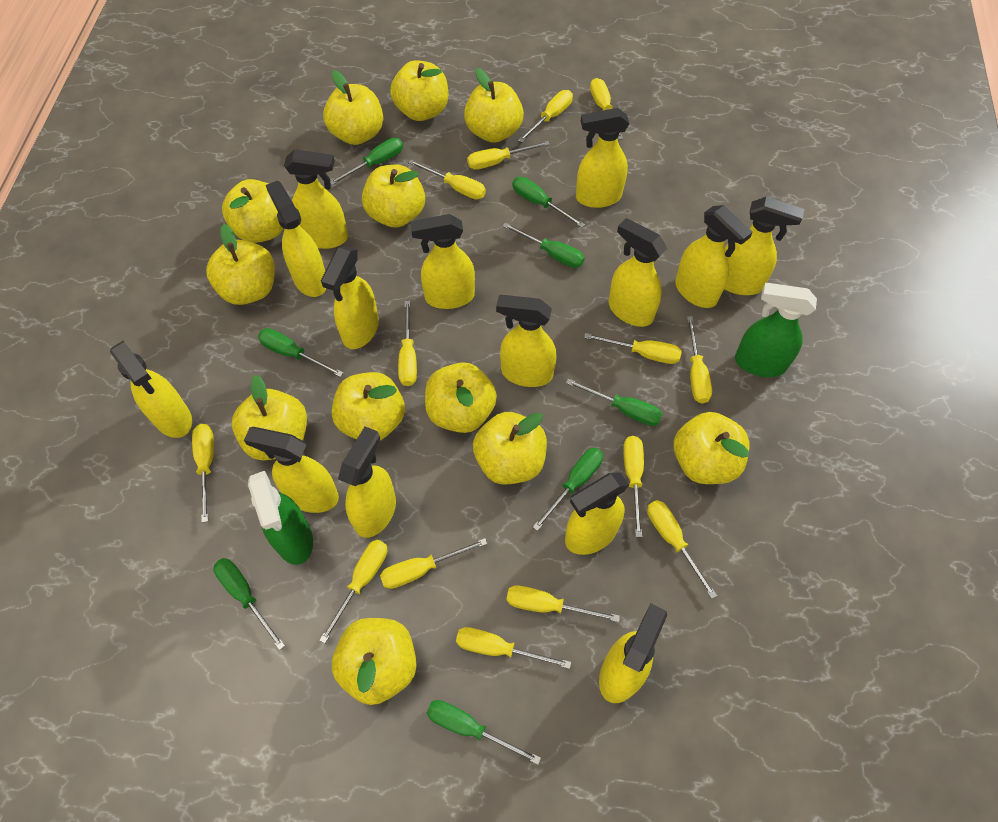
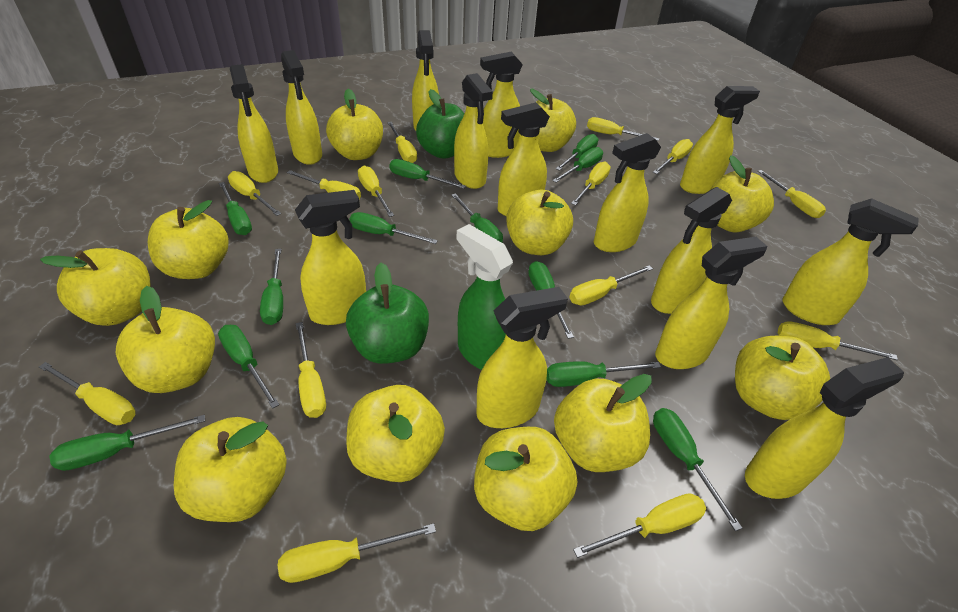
green apple: 0 -> 2
green screwdriver: 8 -> 12
green spray bottle: 2 -> 1

